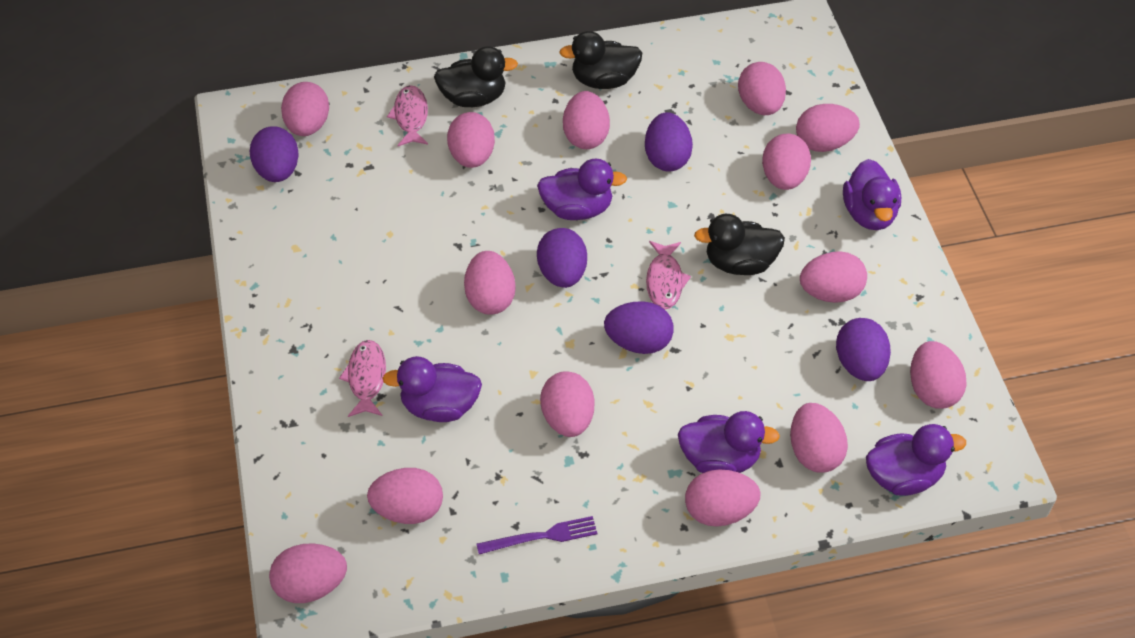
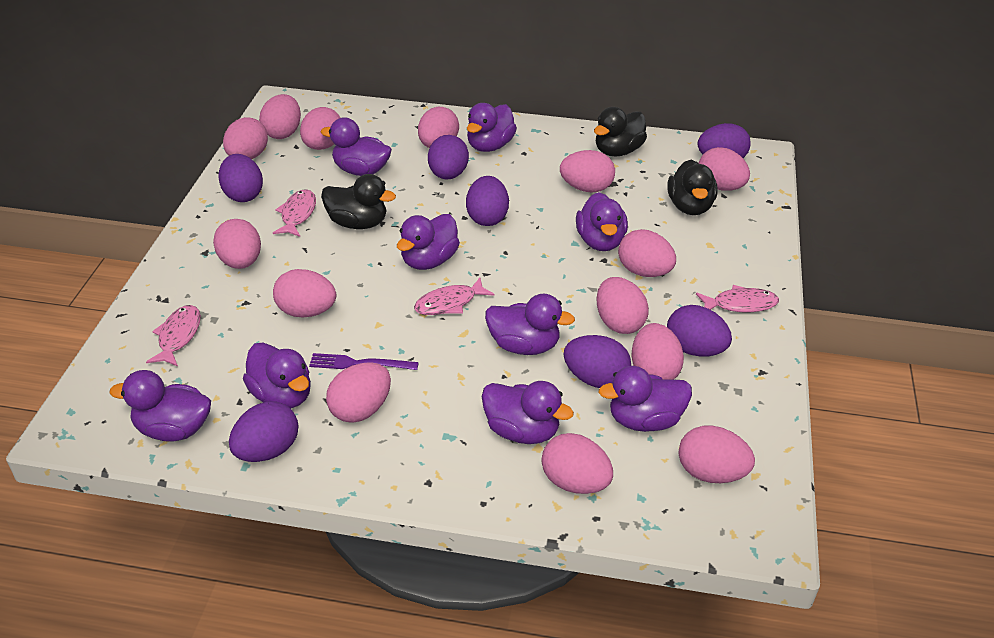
pink fish: 3 -> 4
purple duck: 5 -> 9
purple egg: 5 -> 7

